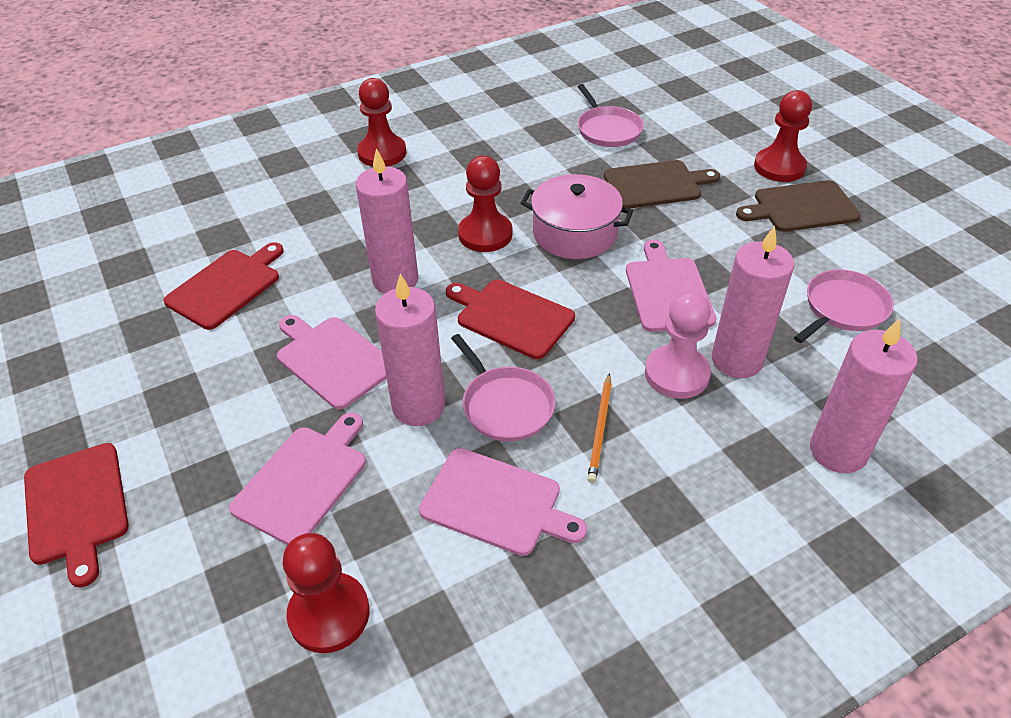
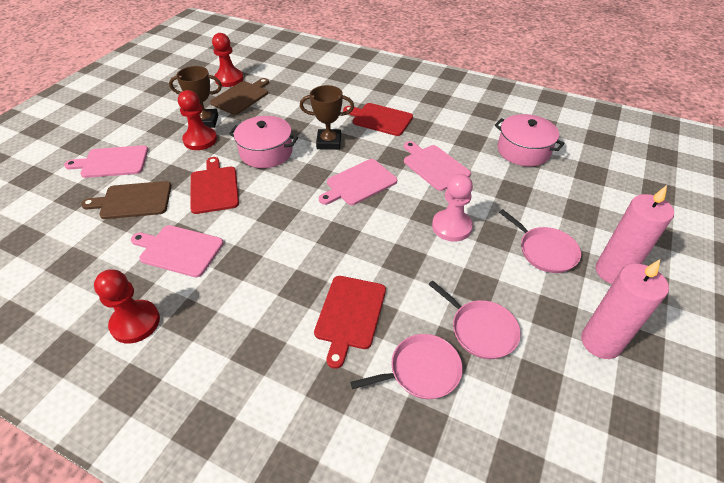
brown trophy: 0 -> 2
orange pencil: 1 -> 0
pink candle: 4 -> 2
pink pot: 1 -> 2
red pawn: 4 -> 3

